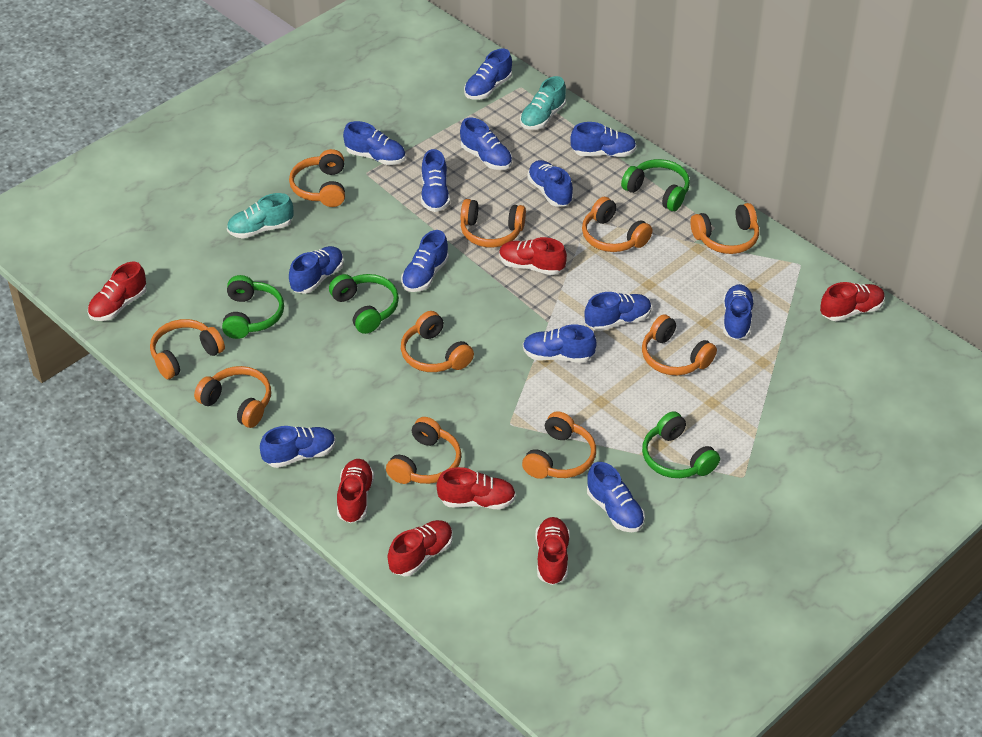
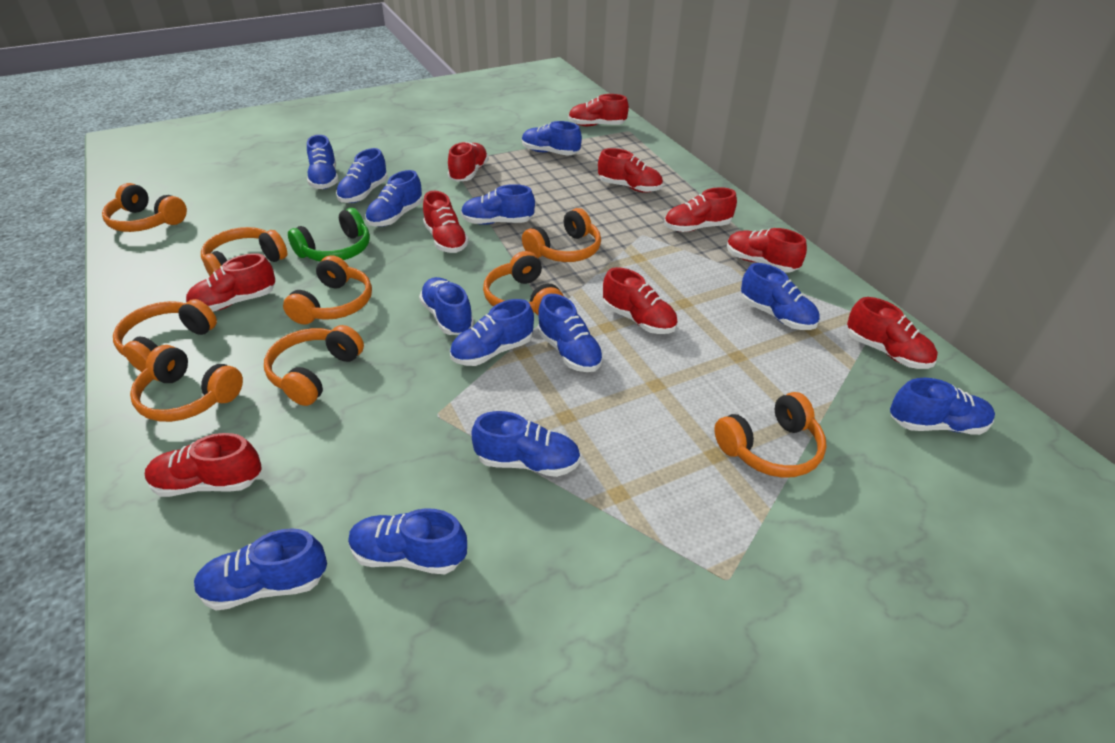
green headphones: 4 -> 1
orange headphones: 10 -> 9
red shoe: 7 -> 10
turquoise shoe: 2 -> 0

